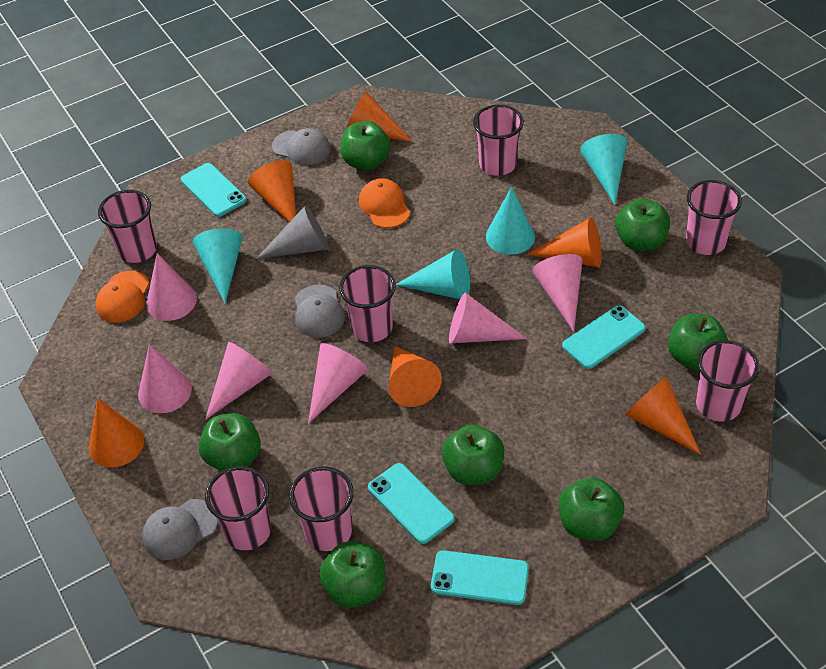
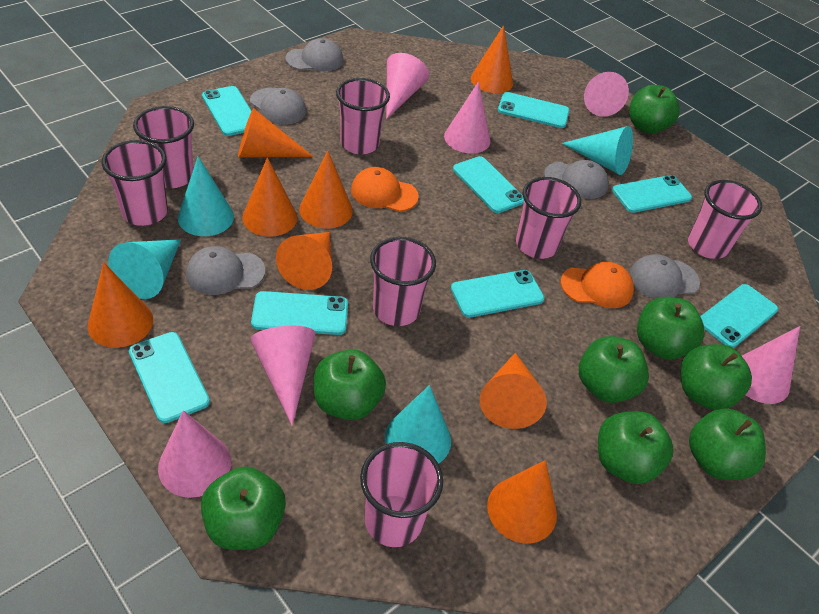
green apple: 7 -> 8
grey cap: 3 -> 5
grey cone: 1 -> 0
orange cone: 6 -> 8
turquoise phone: 4 -> 8

